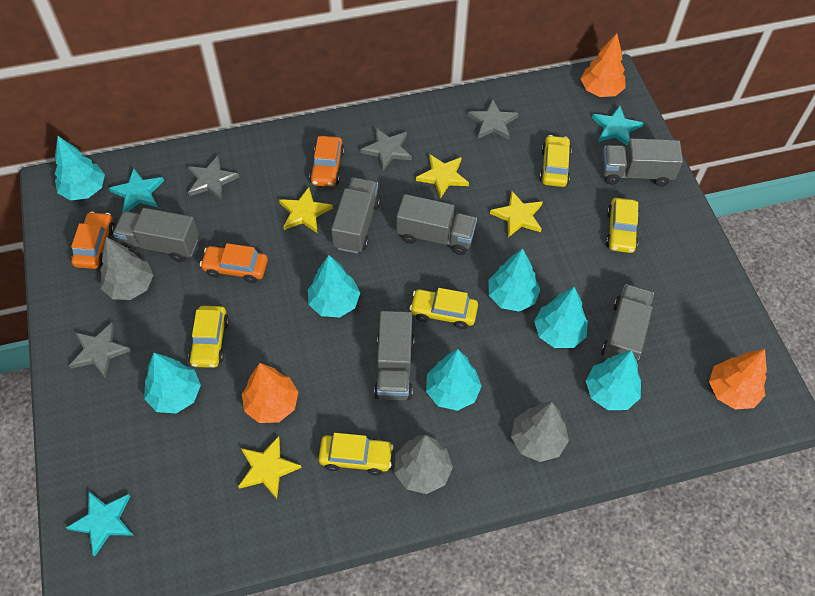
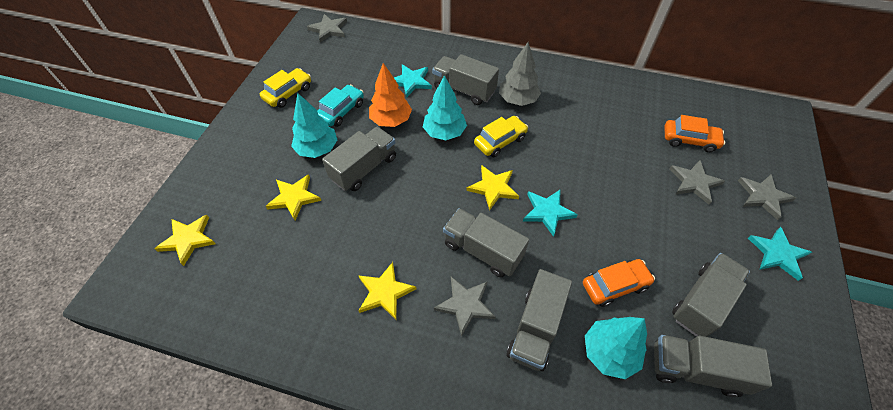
grey tree: 3 -> 1
orange car: 3 -> 2
orange tree: 3 -> 1
turquoise car: 0 -> 1
turquoise tree: 7 -> 3
yellow car: 5 -> 2

